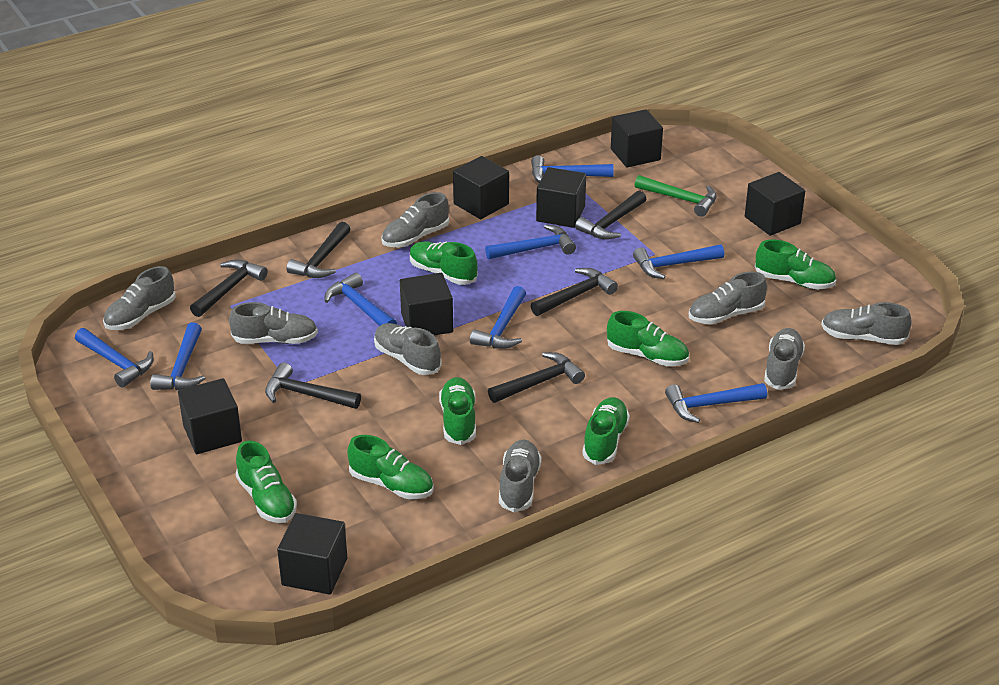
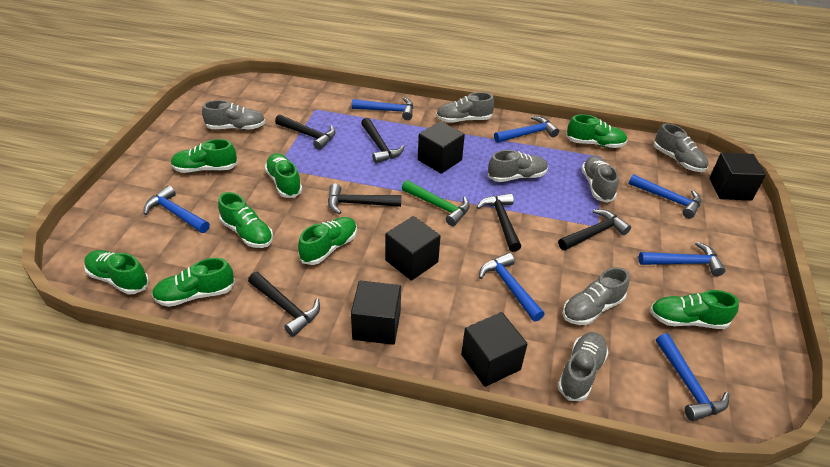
black cube: 7 -> 5
blue hammer: 8 -> 7
green shoe: 7 -> 8
grey shoe: 8 -> 7

